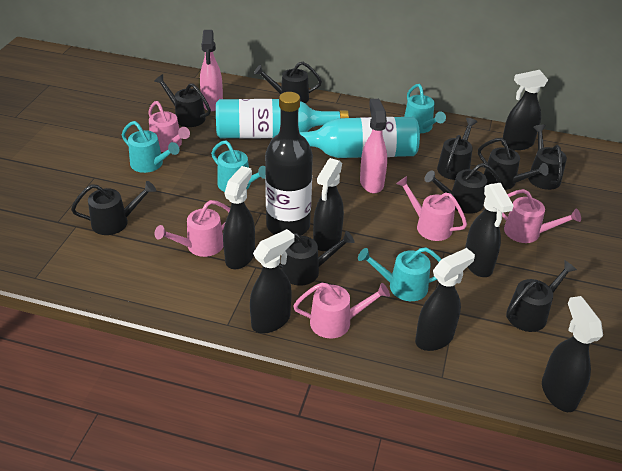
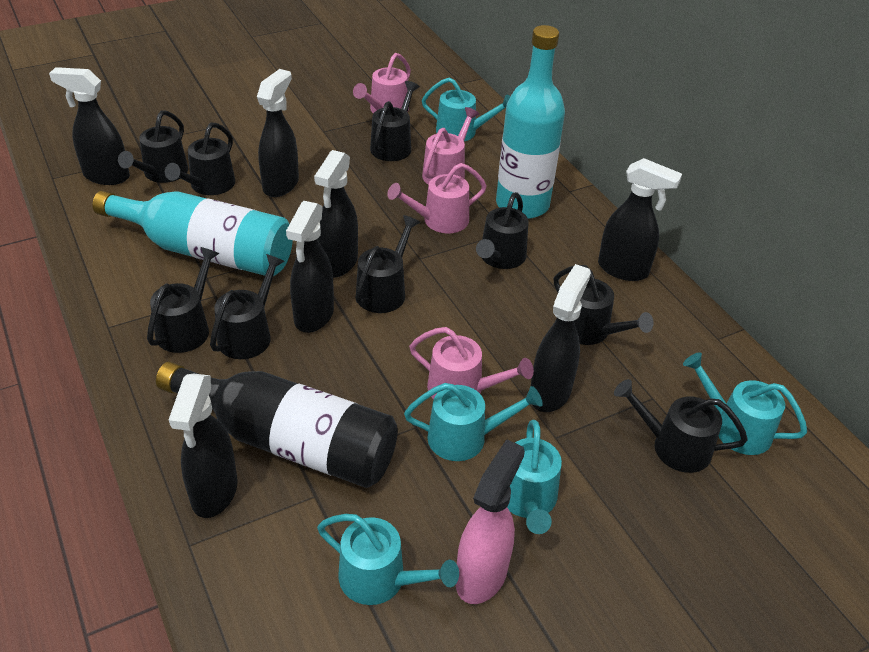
pink spray bottle: 2 -> 1
pink watering can: 5 -> 4
turquoise watering can: 4 -> 5

